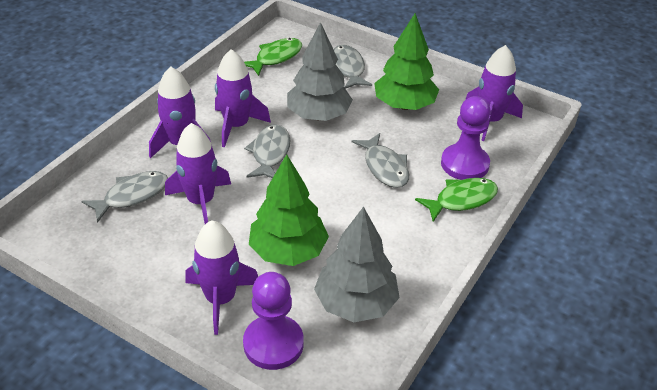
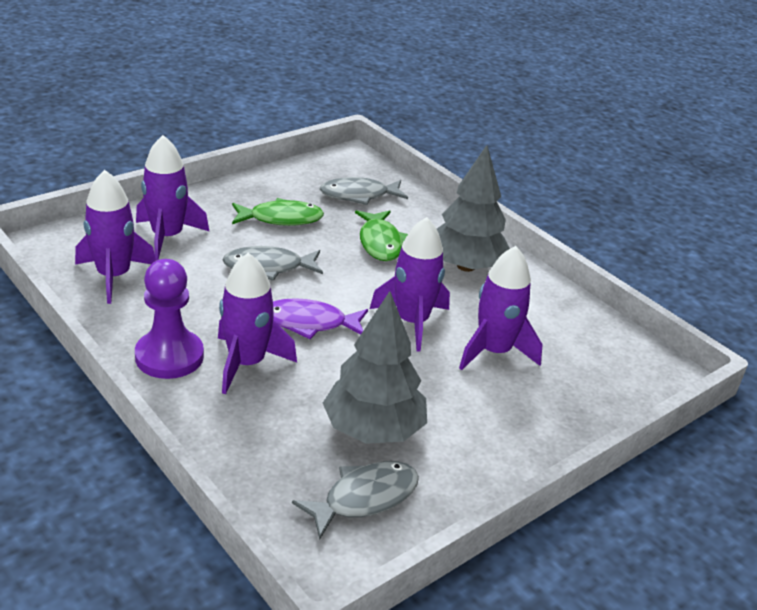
green tree: 2 -> 0
grey fish: 4 -> 3
purple fish: 0 -> 1
purple pawn: 2 -> 1

